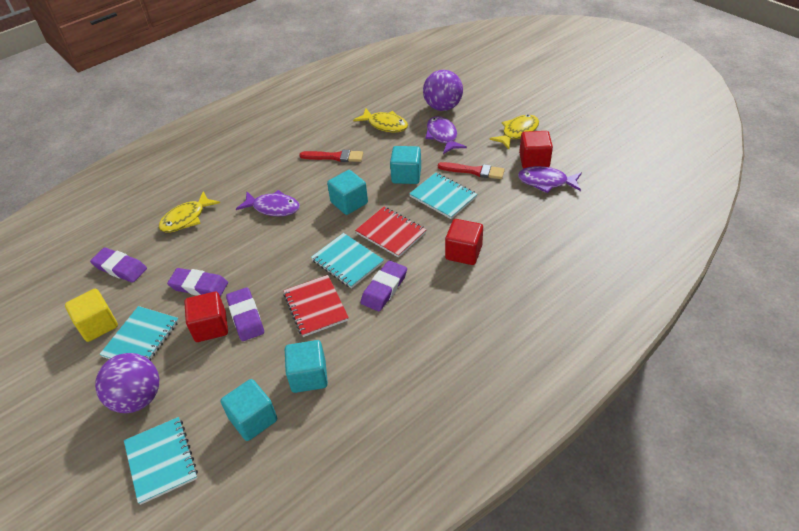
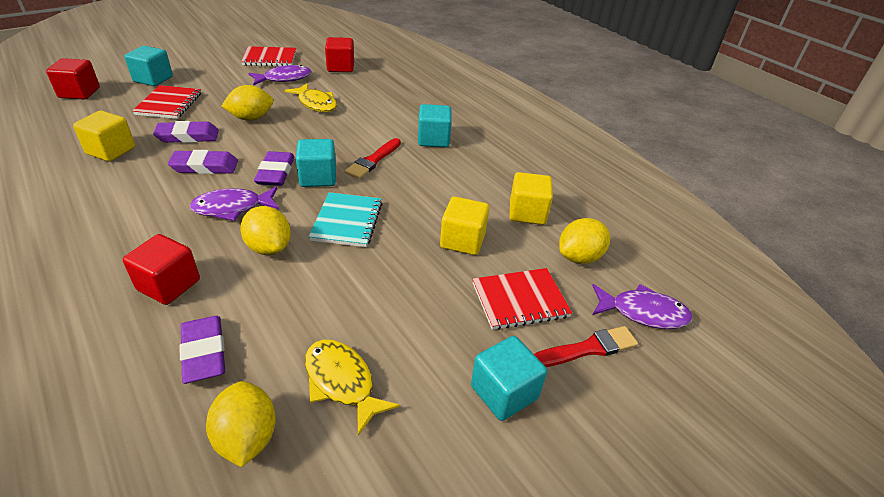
purple ball: 2 -> 0
red notebook: 2 -> 3
turquoise notebook: 4 -> 1
yellow cube: 1 -> 3
yellow fish: 3 -> 2
yellow lemon: 0 -> 4

